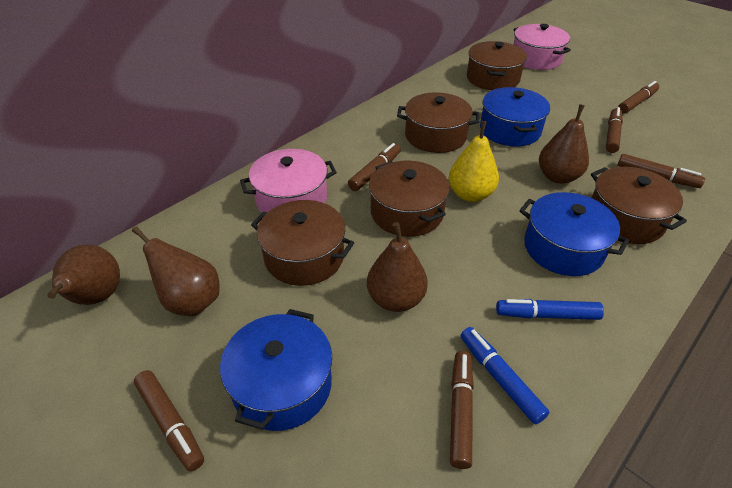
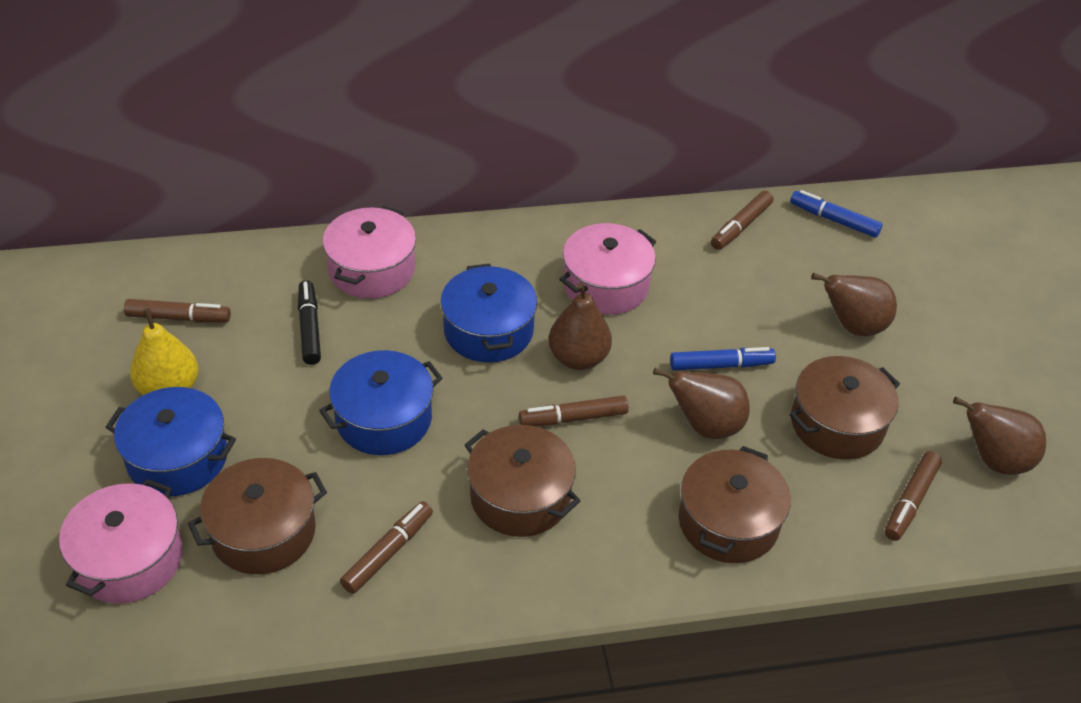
black marker: 0 -> 1
brown marker: 6 -> 5
brown pot: 5 -> 4
pink pot: 2 -> 3

